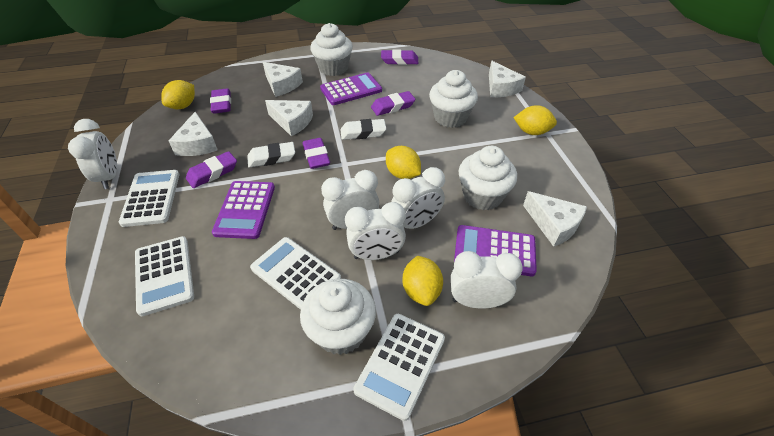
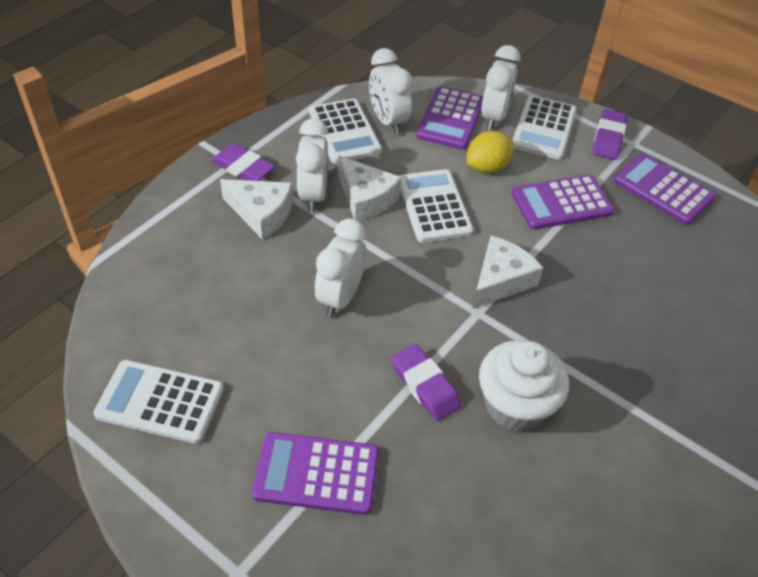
purple calculator: 3 -> 4
purple eraser: 5 -> 3
white cheese: 5 -> 3
white clock: 5 -> 4
white cupcake: 4 -> 1
white eraser: 2 -> 0
yellow lemon: 4 -> 1

